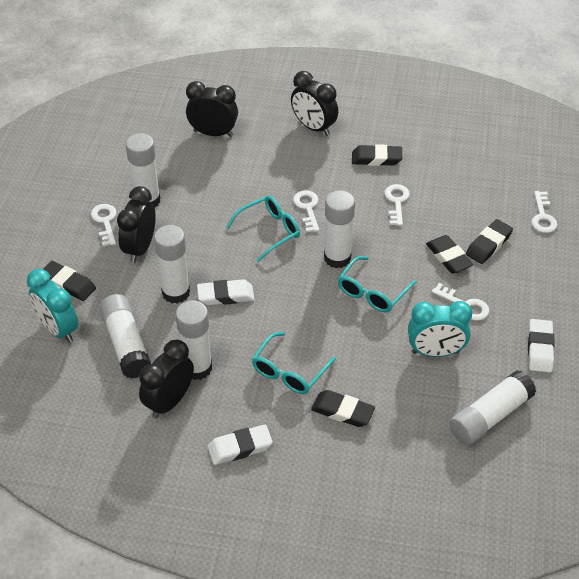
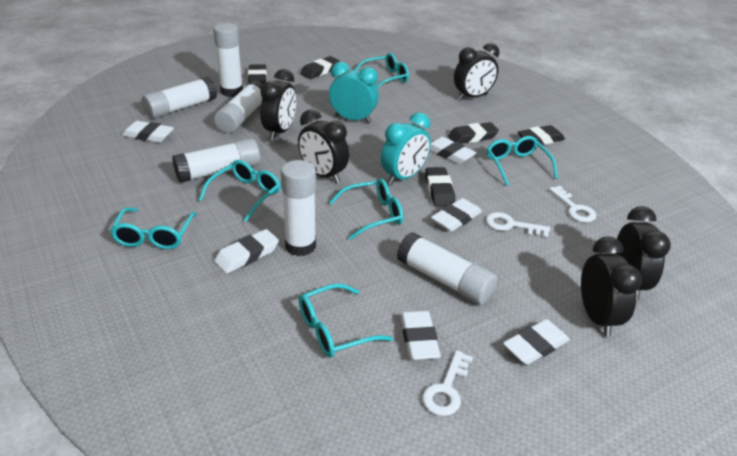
black clock: 4 -> 5
turquoise glasses: 3 -> 6
white eraser: 3 -> 6
white key: 5 -> 3

